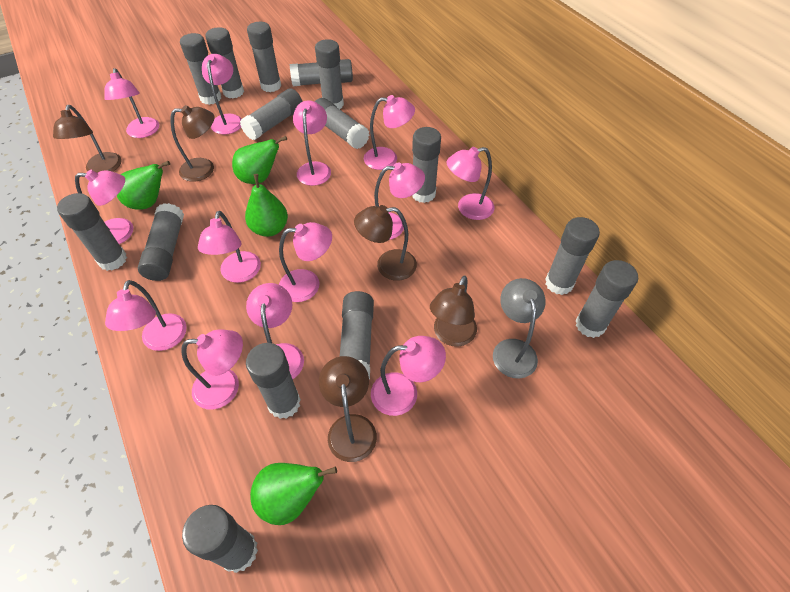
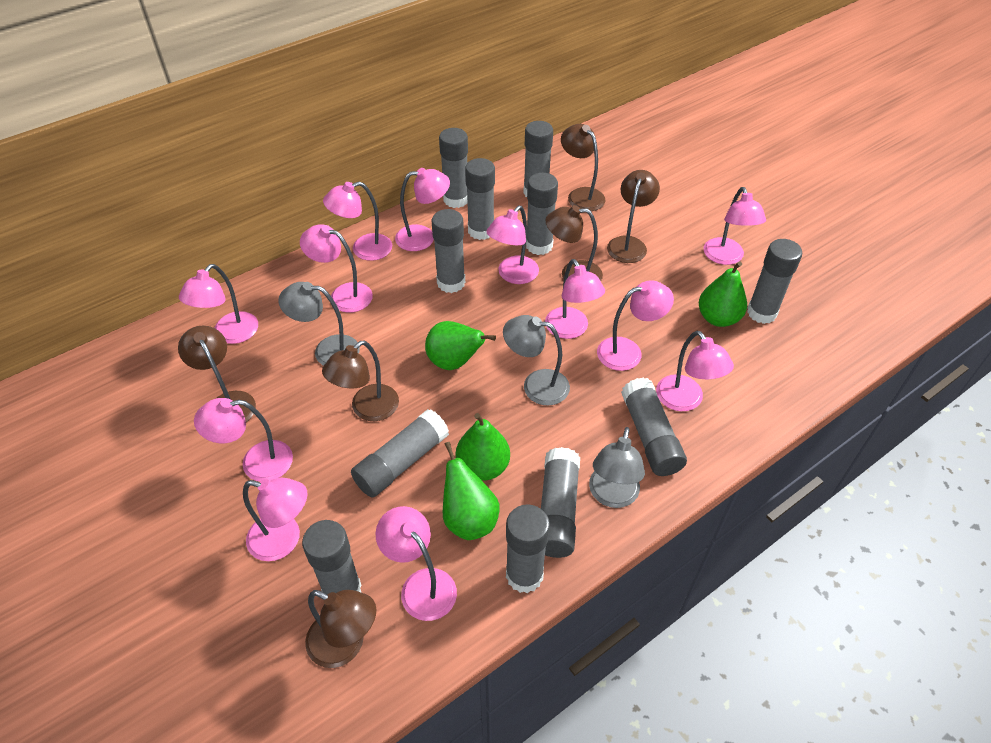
brown lamp: 5 -> 6
grey glue stick: 15 -> 11
grey lamp: 1 -> 3
pink lamp: 13 -> 12

